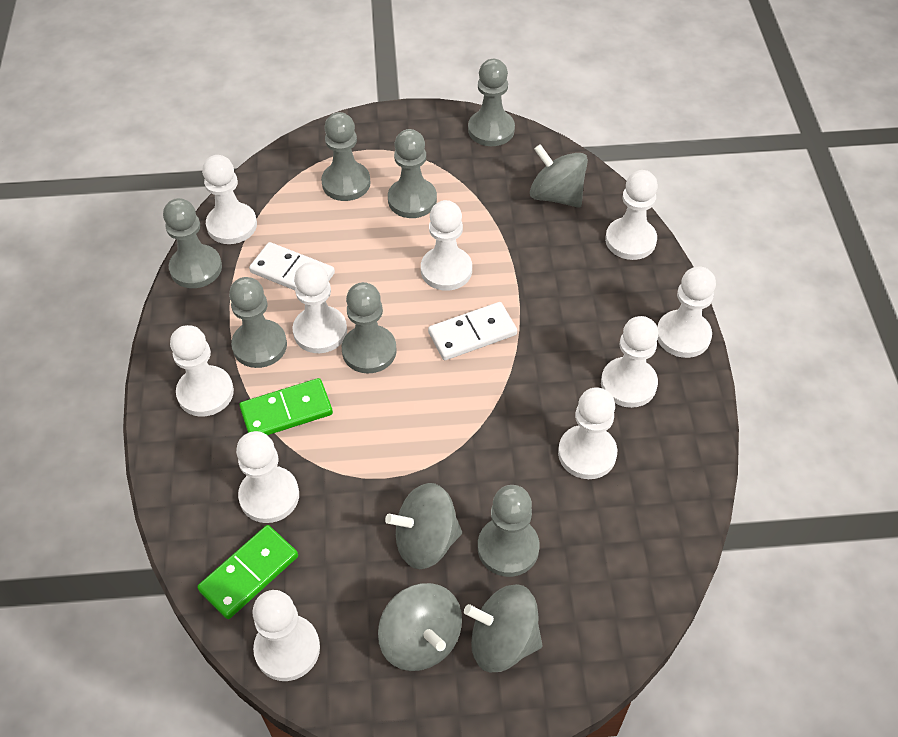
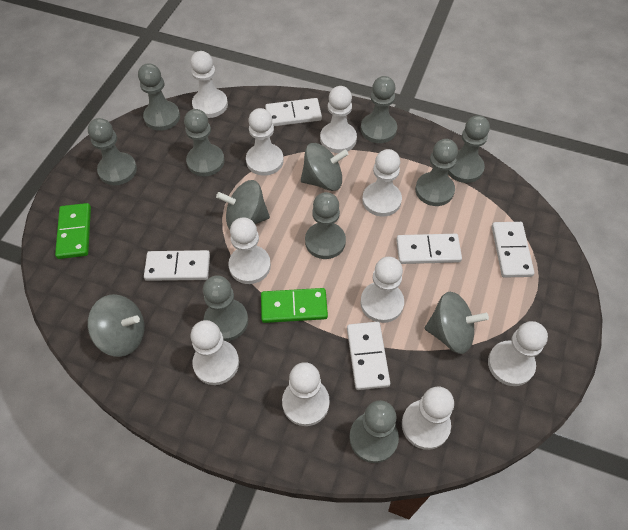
grey pawn: 7 -> 9
white domino: 2 -> 5

